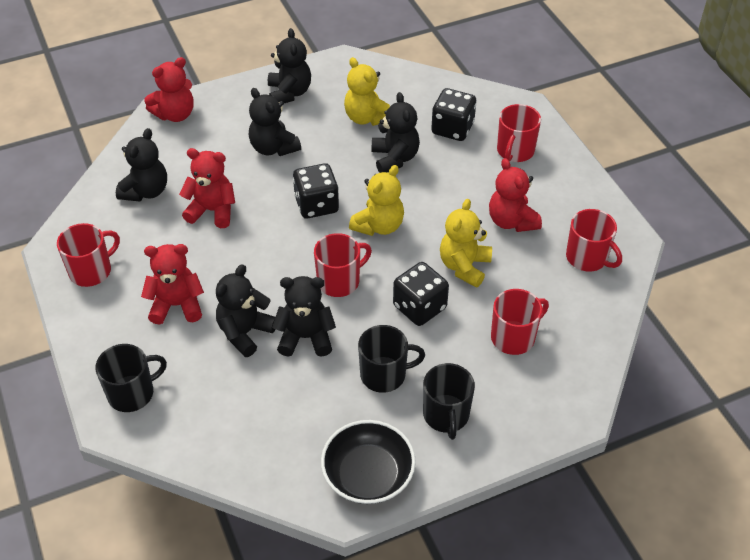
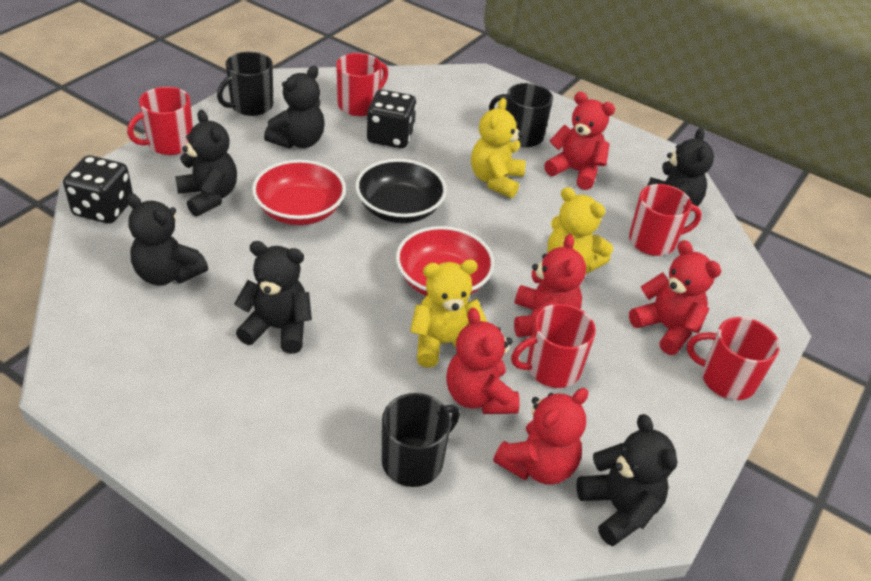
black dice: 3 -> 2
red bowl: 0 -> 2
red teddy bear: 4 -> 5

